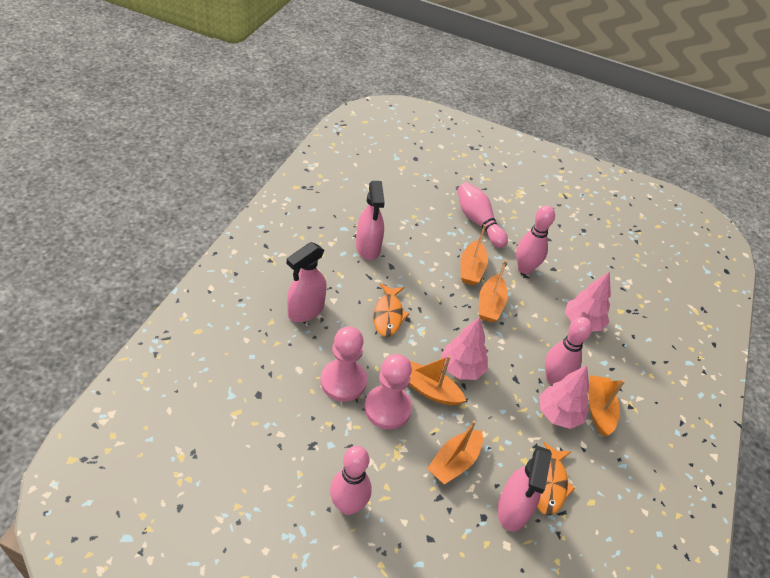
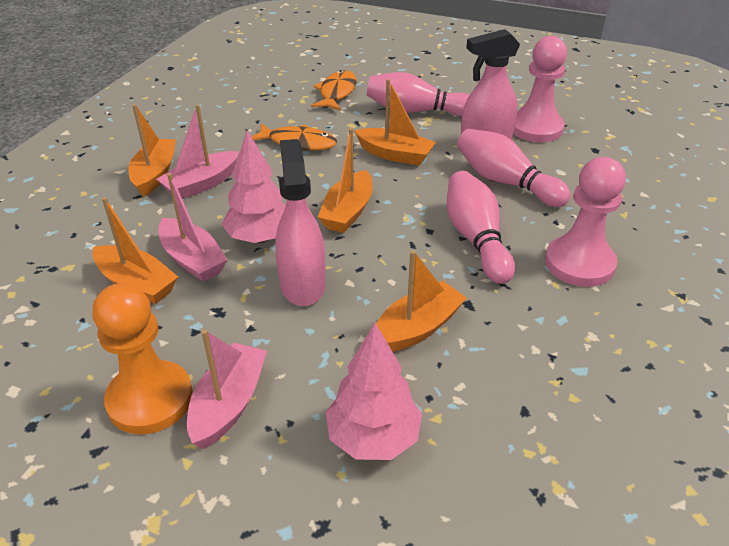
orange pawn: 0 -> 1
pink boat: 0 -> 3
pink bowling pin: 4 -> 3
pink spray bottle: 3 -> 2
pink tree: 3 -> 2

